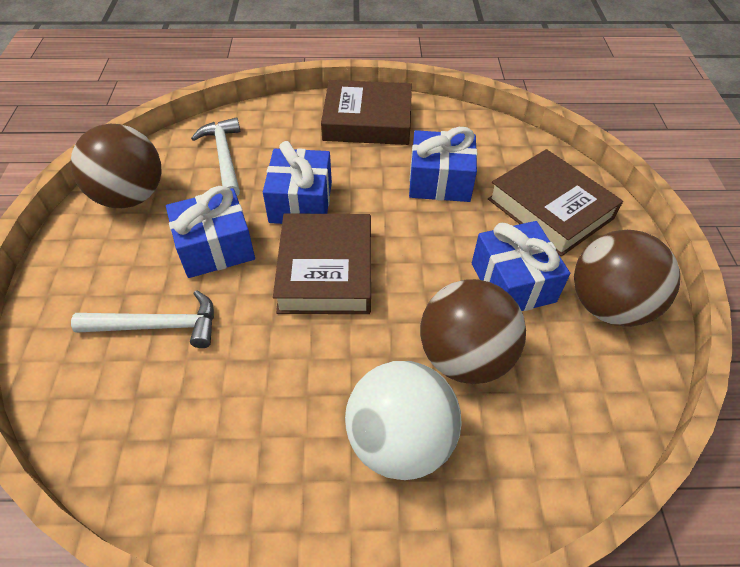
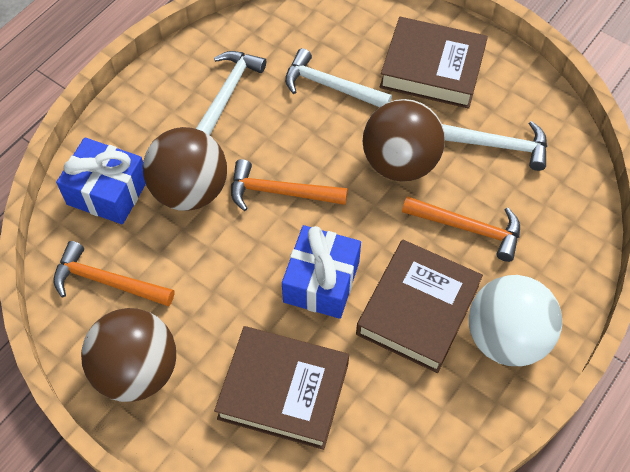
blue gift: 4 -> 2
orange hammer: 0 -> 3
white hammer: 2 -> 3

